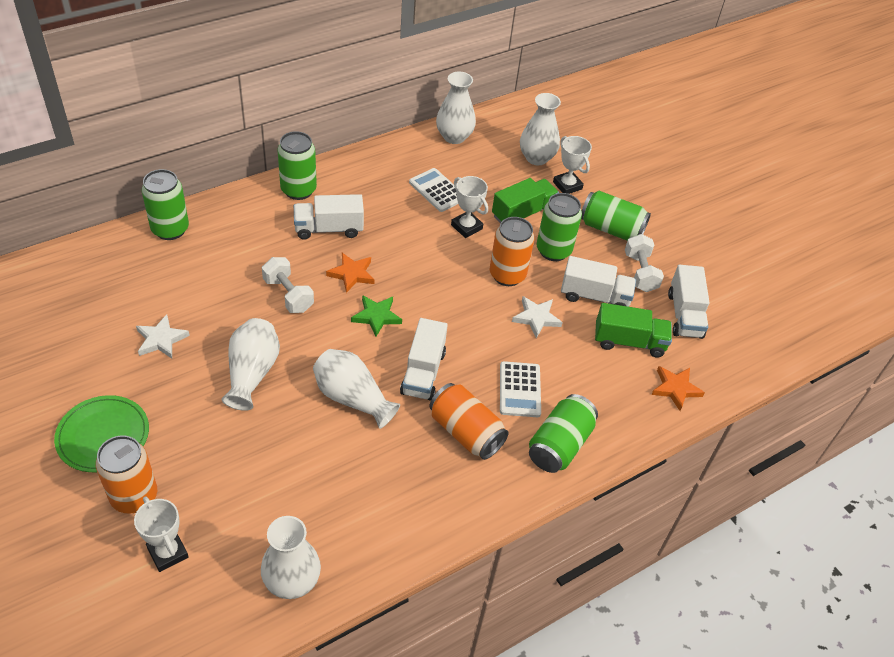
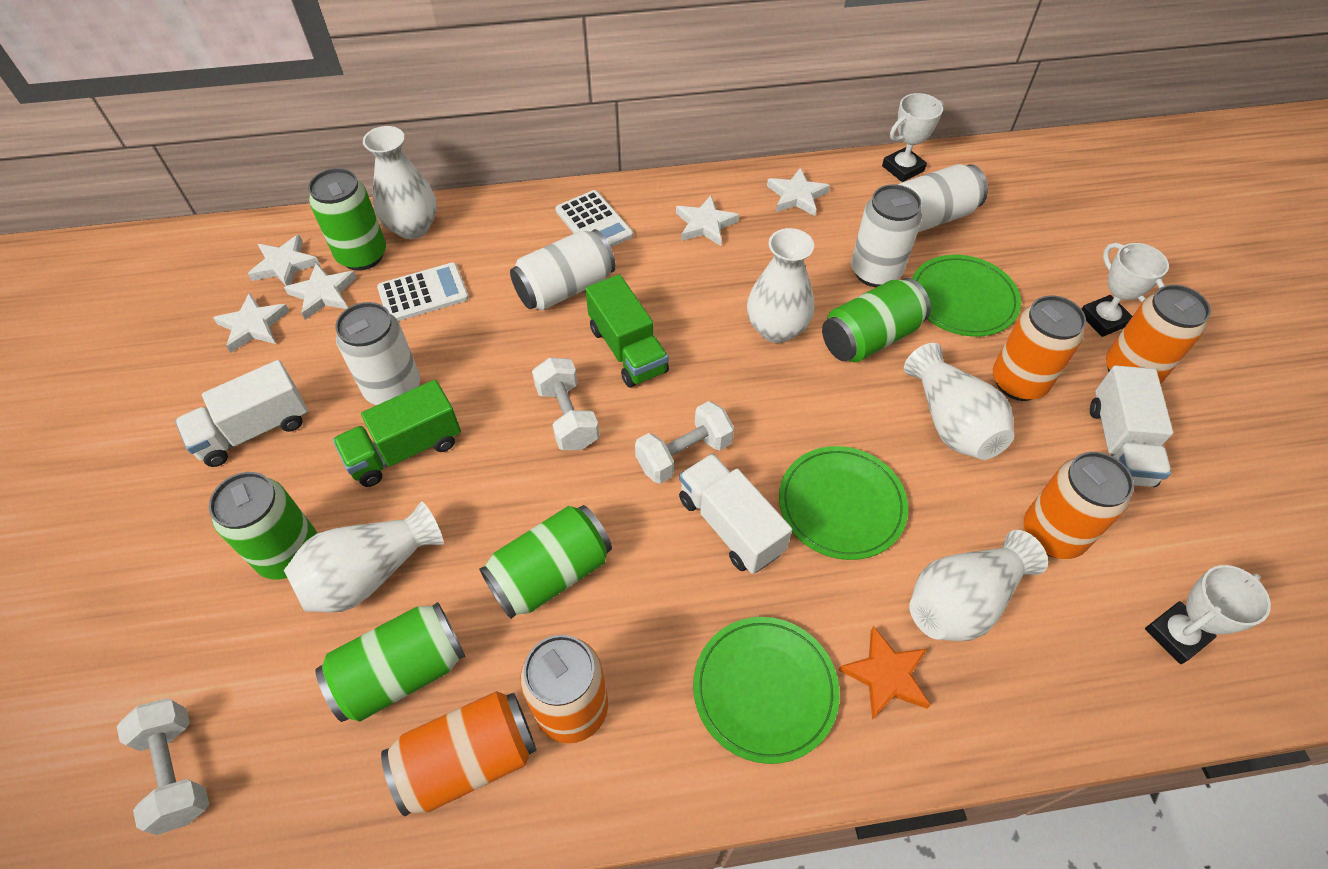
green plate: 1 -> 3
green star: 1 -> 0
orange can: 3 -> 5
orange star: 2 -> 1
white can: 0 -> 4
white dumbbell: 2 -> 3
white star: 2 -> 5
white truck: 4 -> 3

